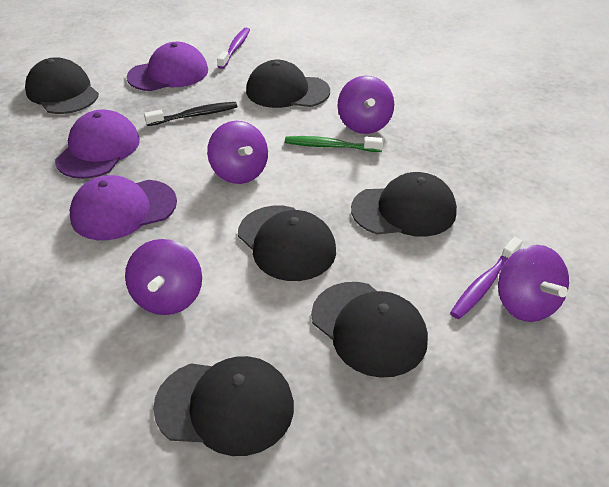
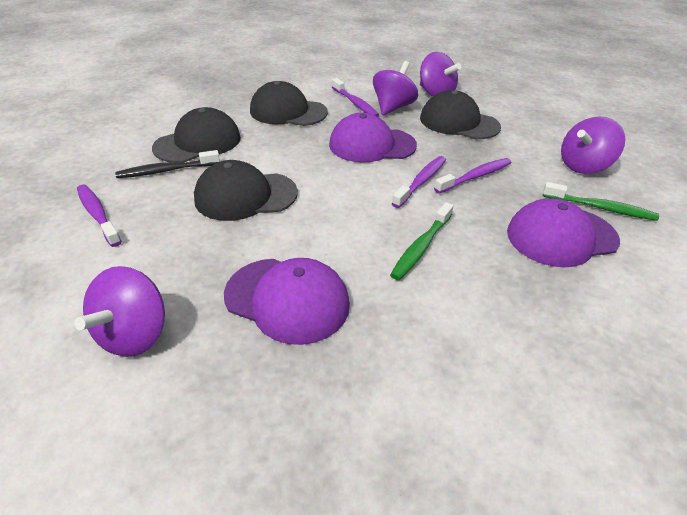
black cap: 6 -> 4
green toothbrush: 1 -> 2
purple toothbrush: 2 -> 4

